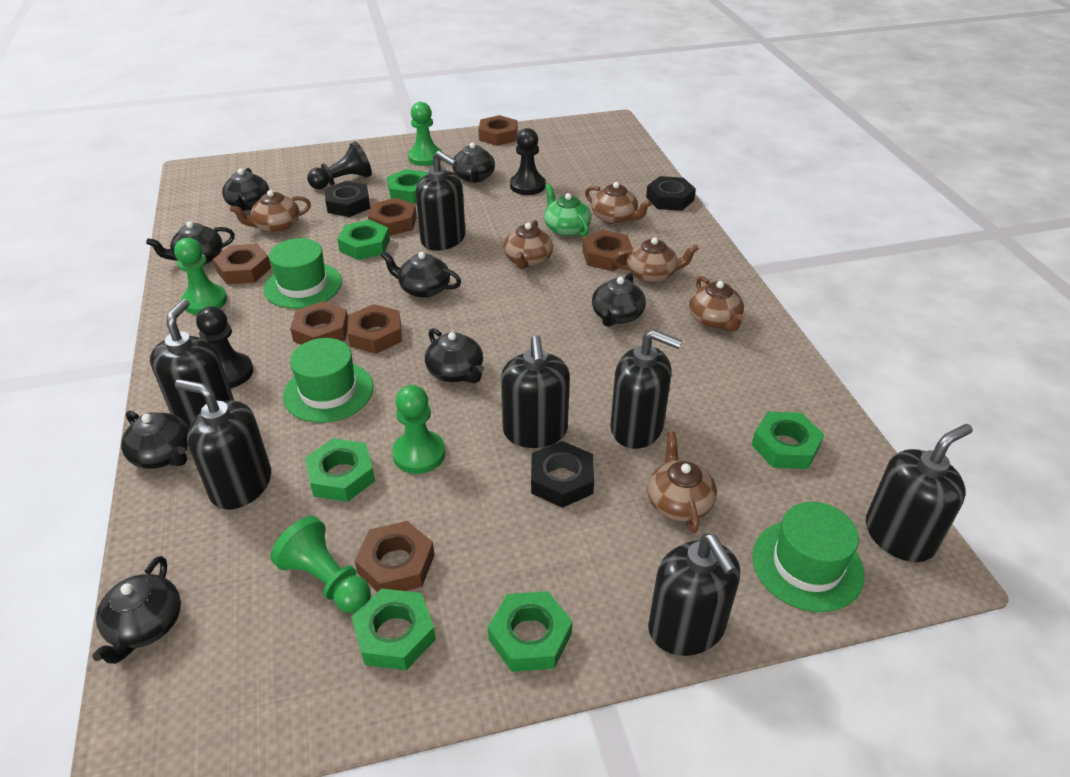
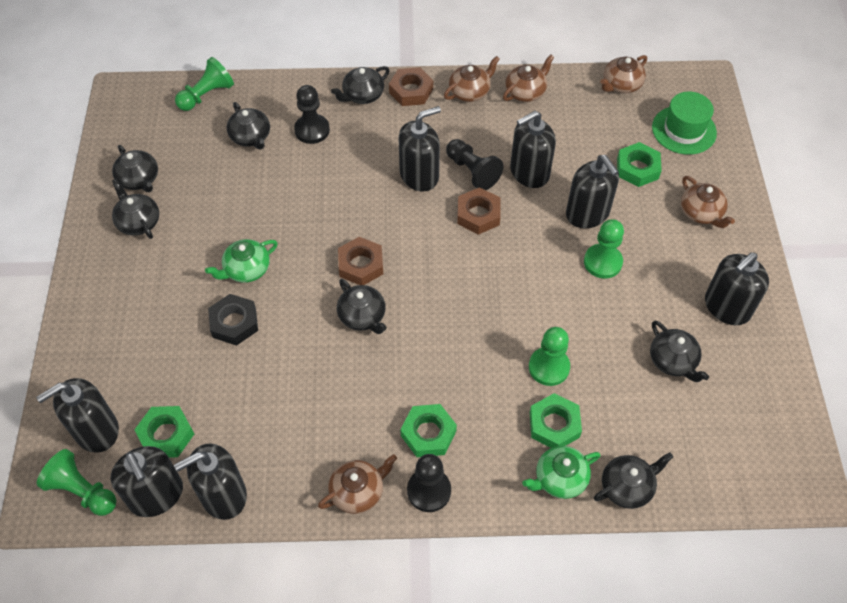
black nut: 3 -> 1
black teapot: 8 -> 7
brown nut: 7 -> 3
brown teapot: 6 -> 5
green hat: 3 -> 1
green nut: 6 -> 4
green teapot: 1 -> 2

